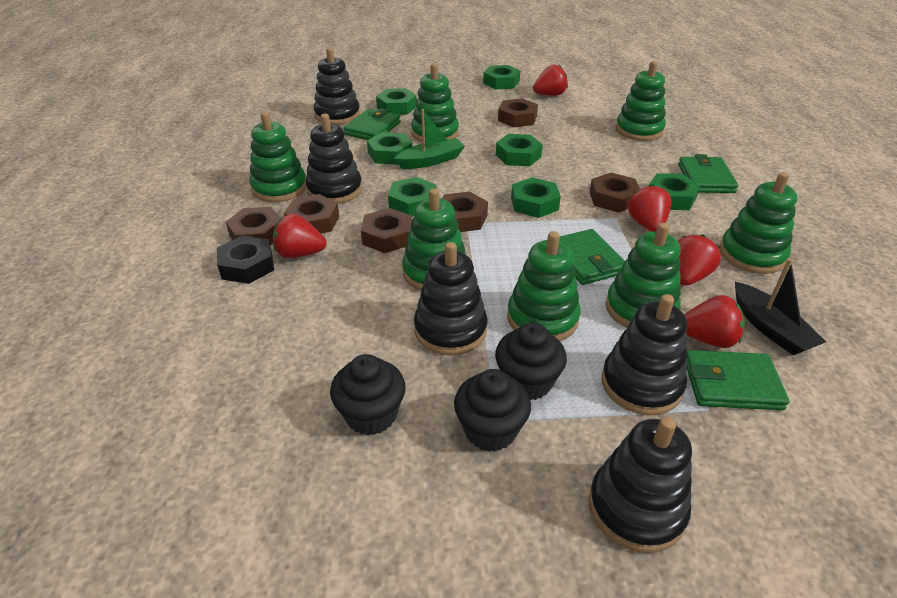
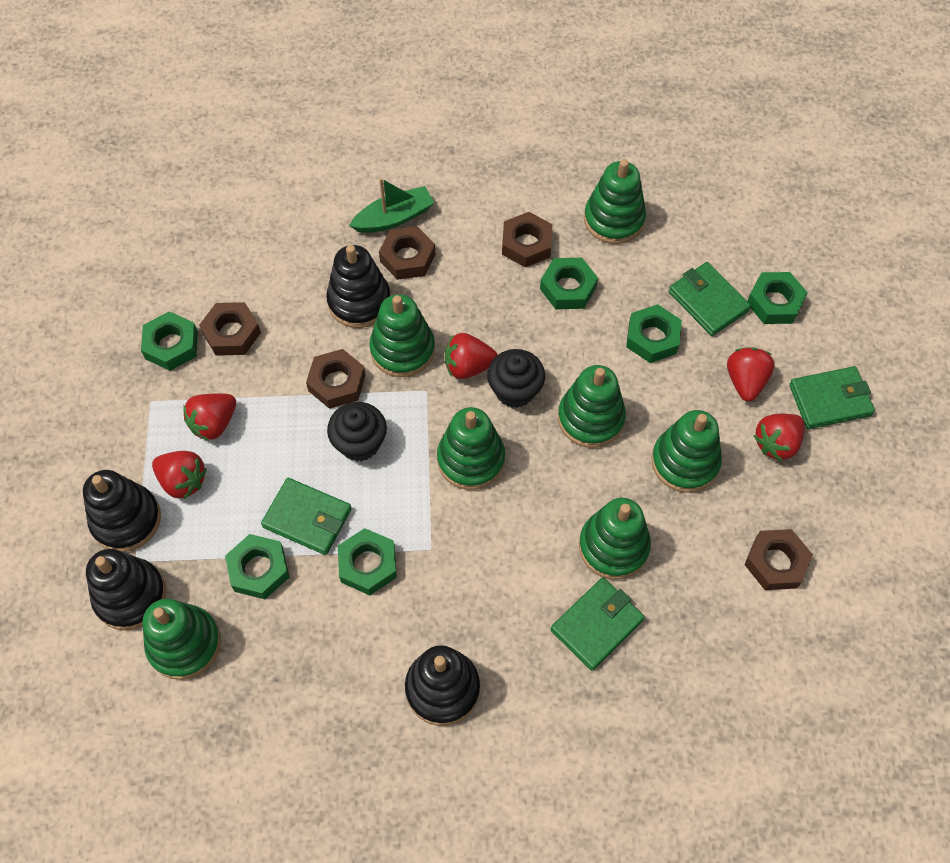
black boat: 1 -> 0
black cupcake: 3 -> 2
black nut: 1 -> 0
black stacking toy: 5 -> 4
brown nut: 6 -> 5
green nut: 7 -> 6

